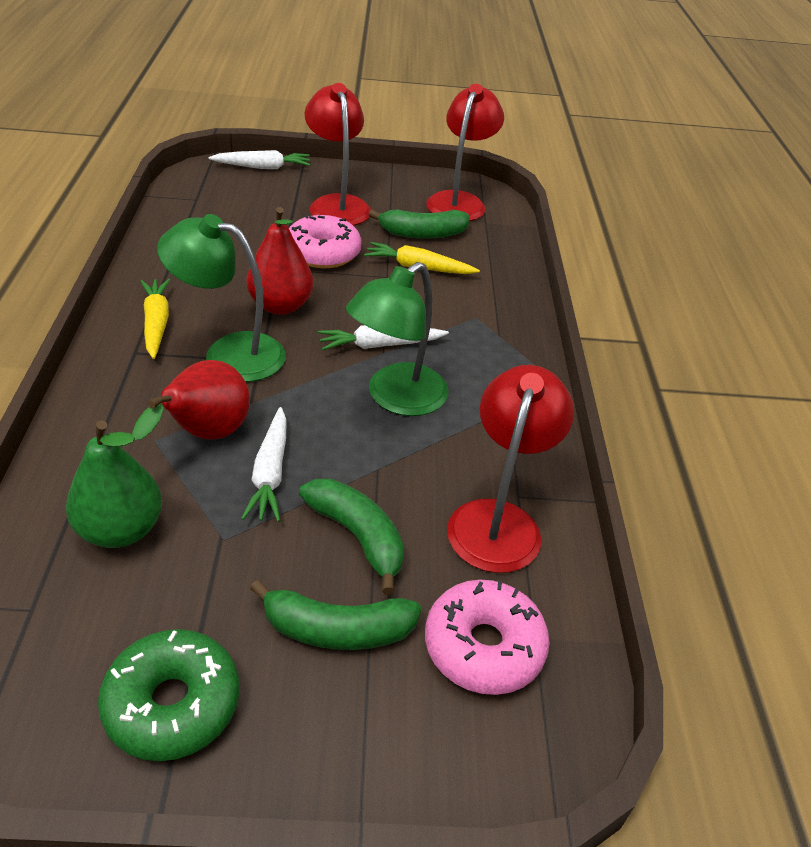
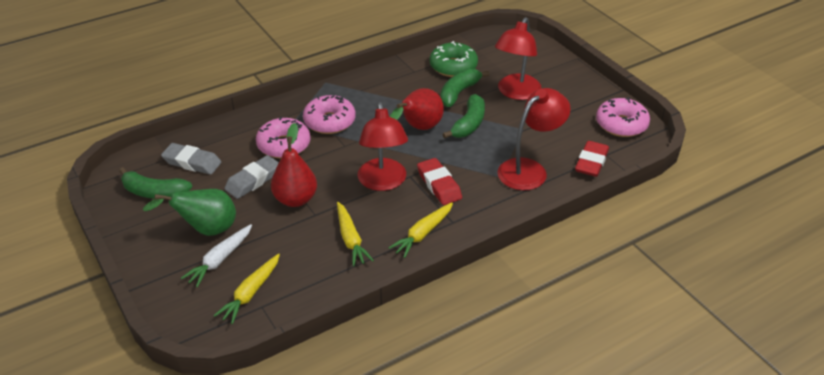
green lamp: 2 -> 0
grey eraser: 0 -> 2
pink donut: 2 -> 3
red eraser: 0 -> 2
white carrot: 3 -> 1
yellow carrot: 2 -> 3

